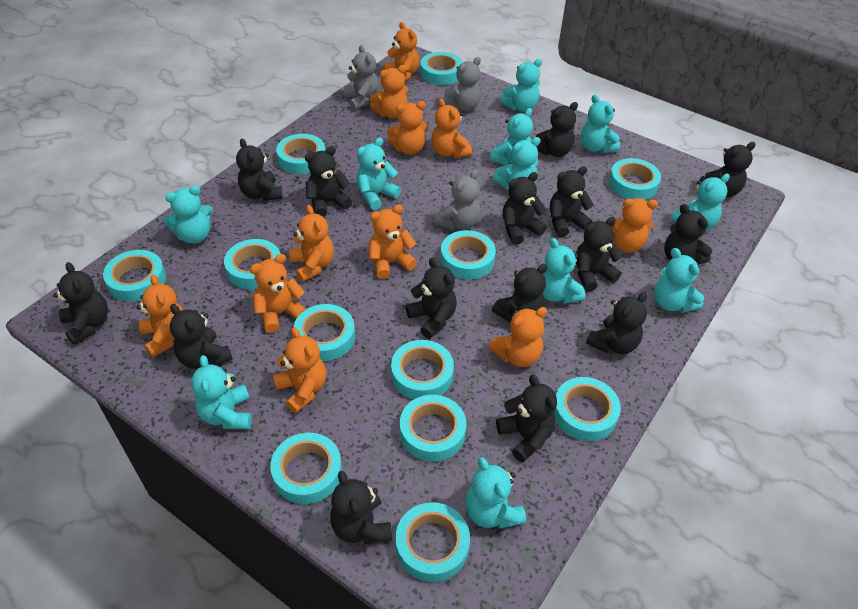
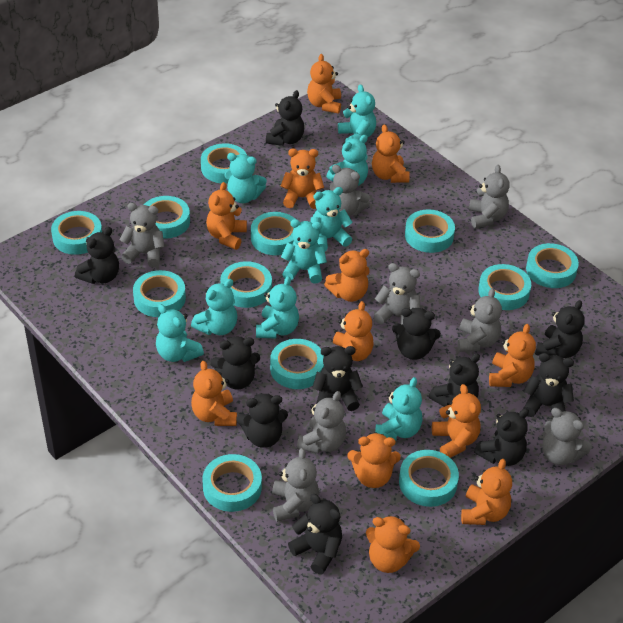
black teddy bear: 15 -> 11
grey teddy bear: 3 -> 8
orange teddy bear: 11 -> 12
turquoise teddy bear: 11 -> 9

